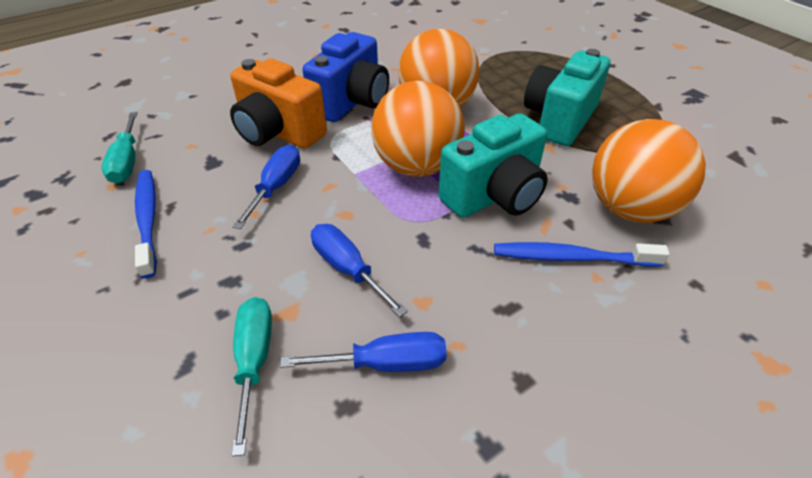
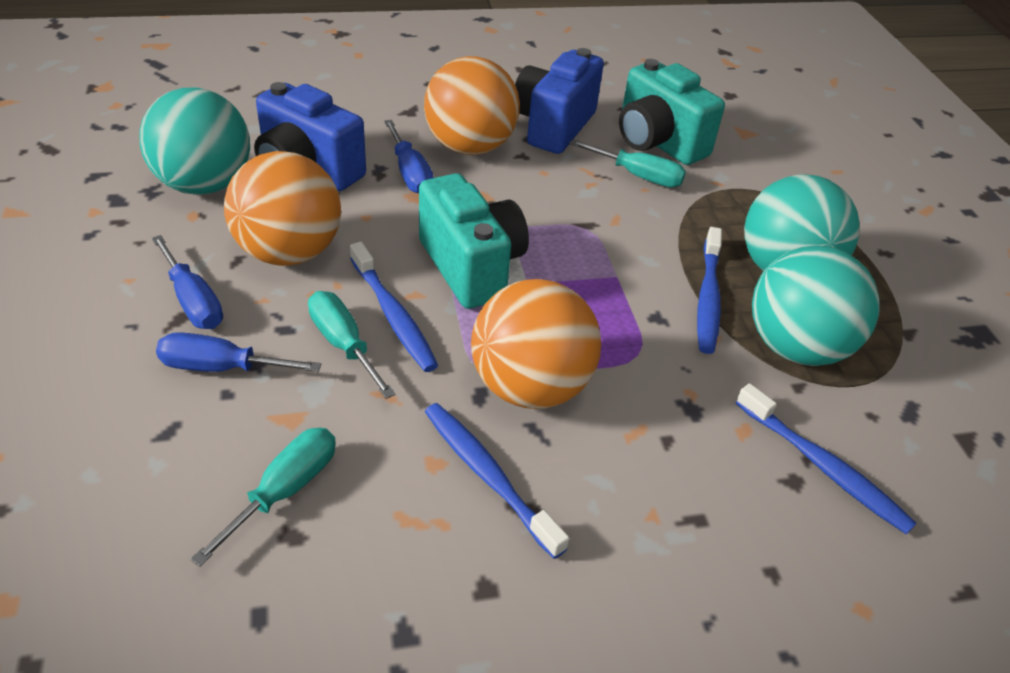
blue camera: 1 -> 2
blue toothbrush: 2 -> 4
orange camera: 1 -> 0
turquoise ball: 0 -> 3
turquoise screwdriver: 2 -> 3

